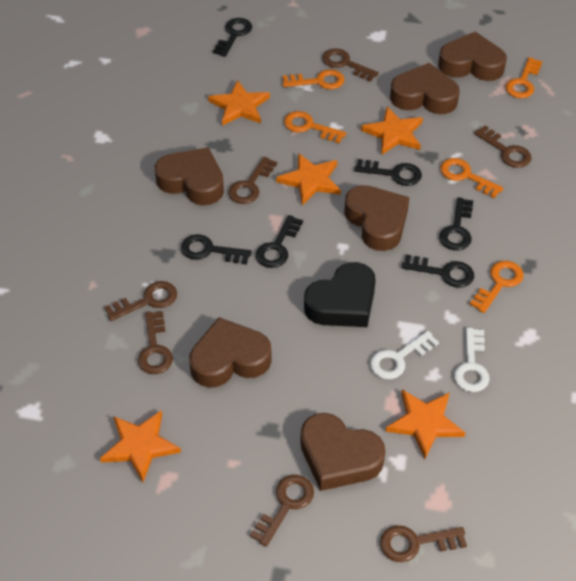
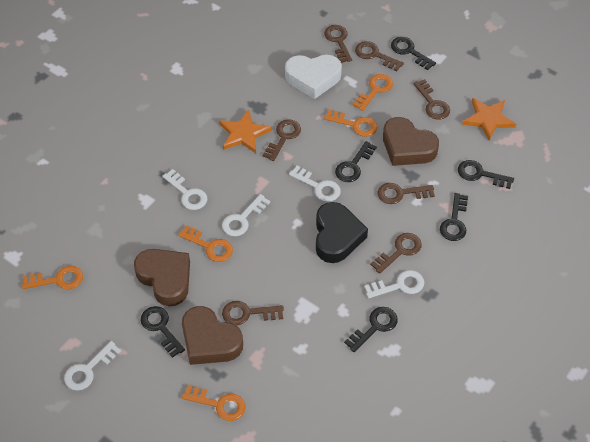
brown heart: 6 -> 3
orange star: 5 -> 2
white heart: 0 -> 1
white key: 2 -> 5

